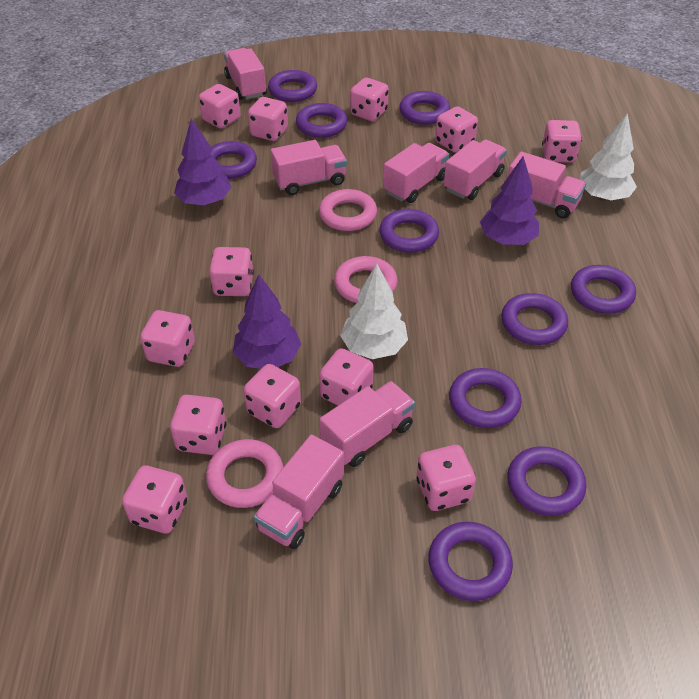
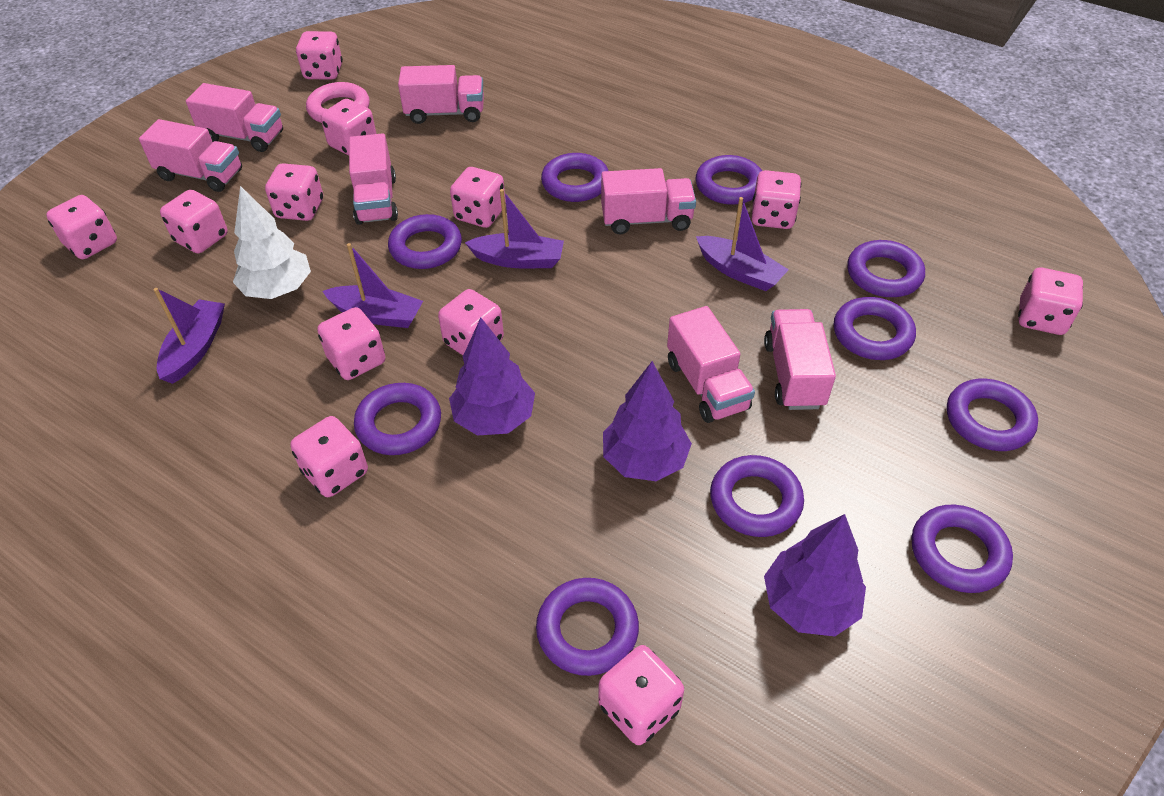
pink ring: 3 -> 1
purple boat: 0 -> 4
white tree: 2 -> 1

